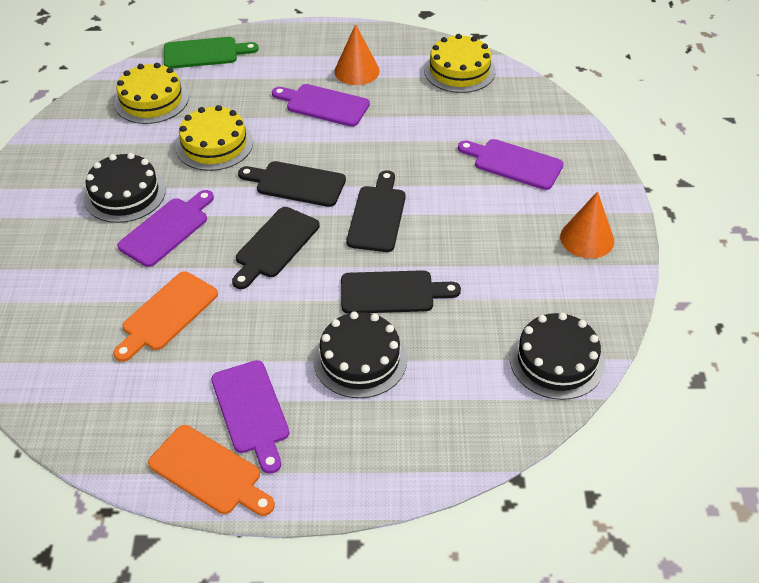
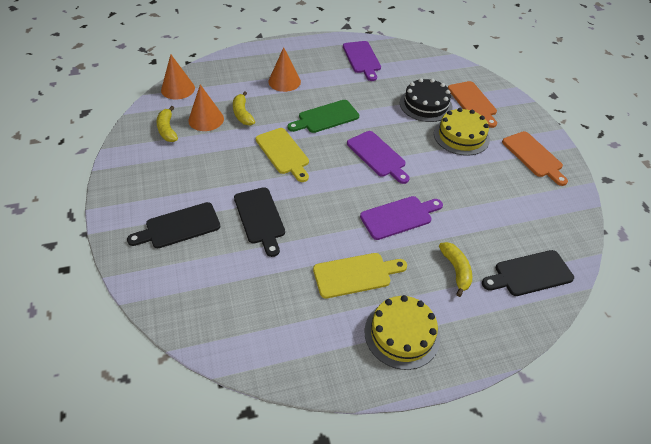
black cake: 3 -> 1
black cutting board: 4 -> 3
orange cone: 2 -> 3
purple cutting board: 4 -> 3
yellow banana: 0 -> 3
yellow cake: 3 -> 2
yellow cutting board: 0 -> 2

